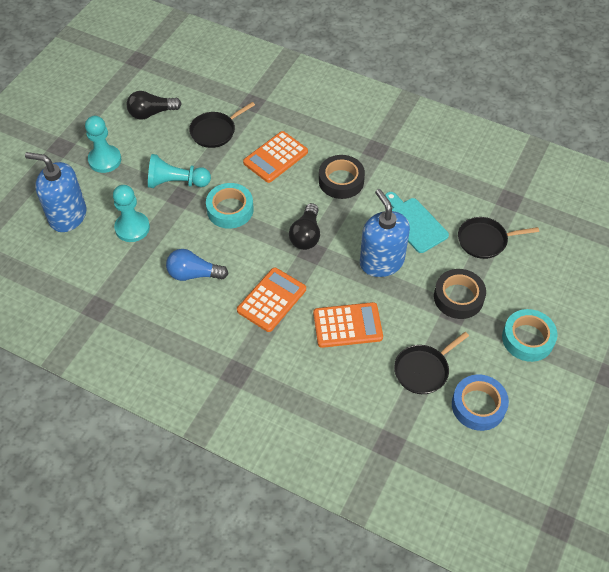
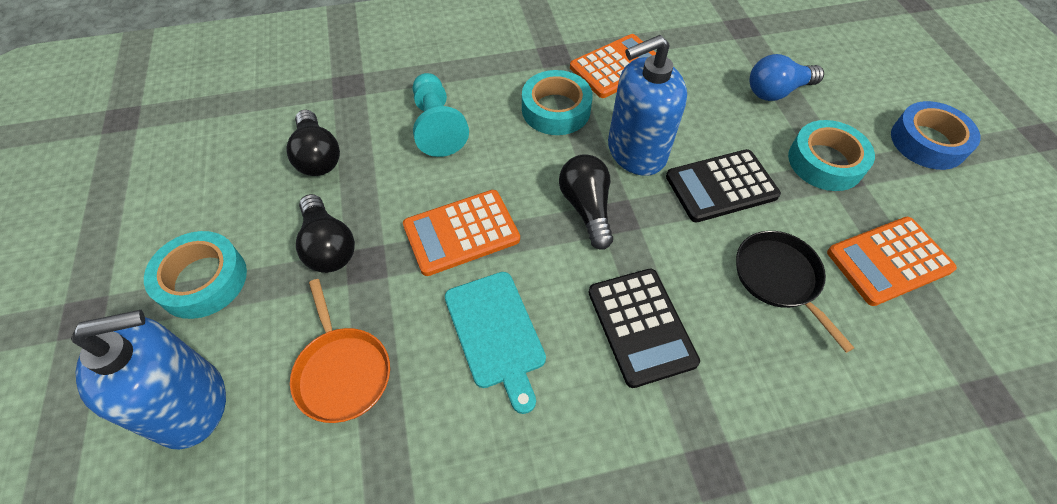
black calculator: 0 -> 2
black light bulb: 2 -> 3
black pan: 3 -> 1
black tape: 2 -> 0
orange pan: 0 -> 1
turquoise pawn: 3 -> 1
turquoise tape: 2 -> 3

